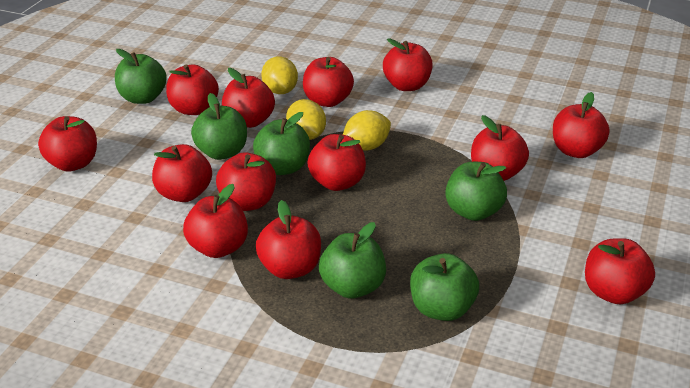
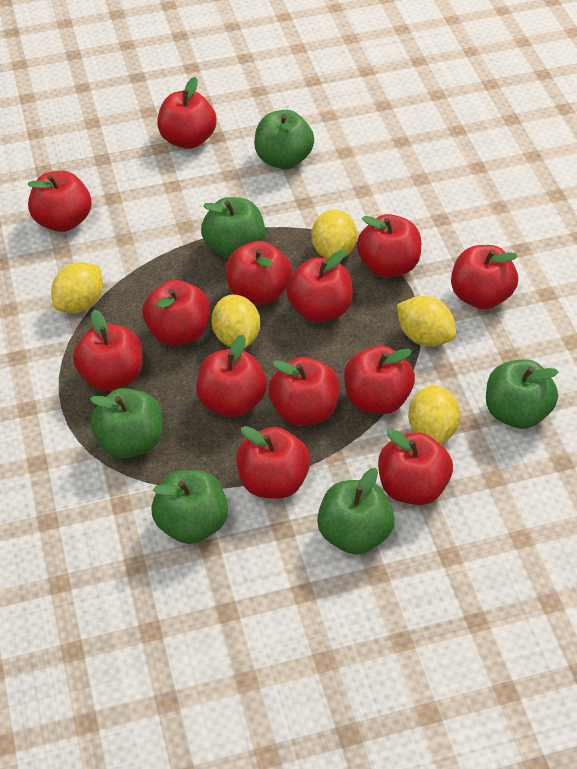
yellow lemon: 3 -> 5

